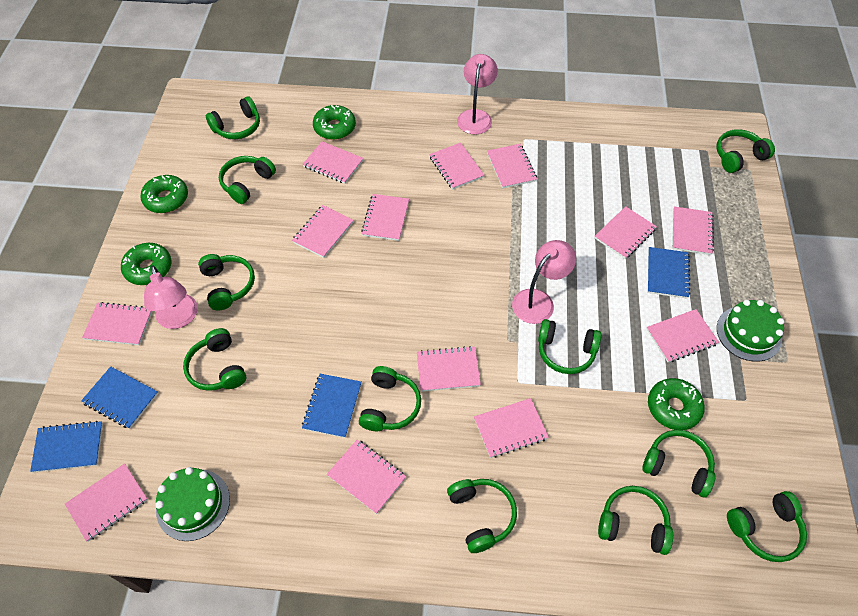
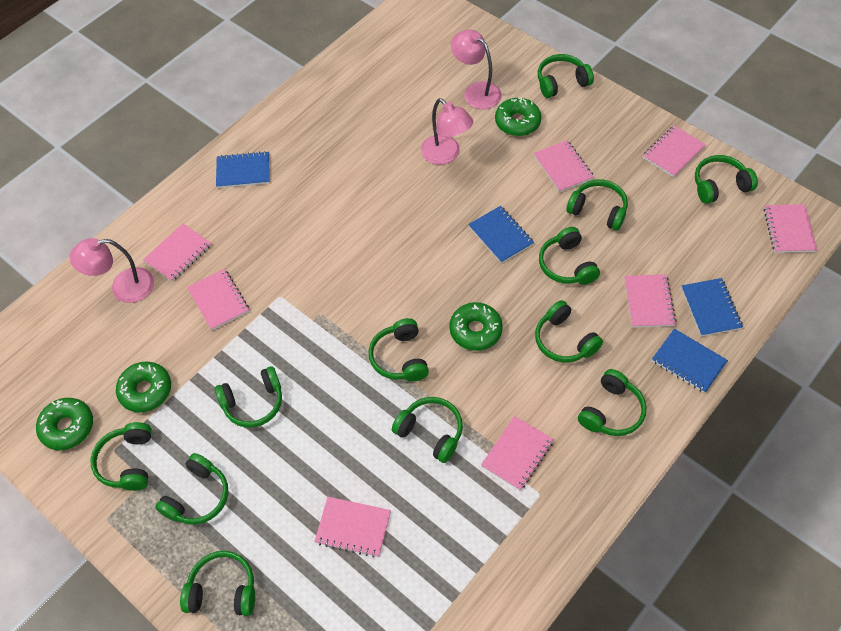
green cake: 2 -> 0
green headphones: 11 -> 12
pink notebook: 13 -> 8

